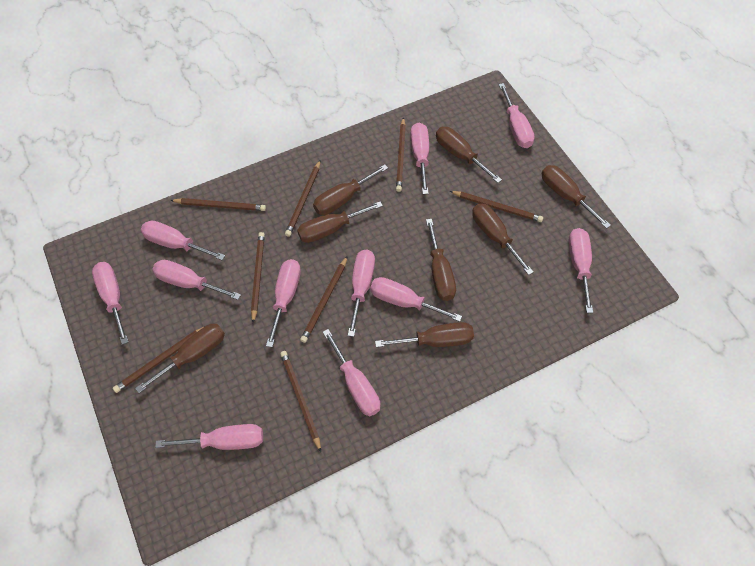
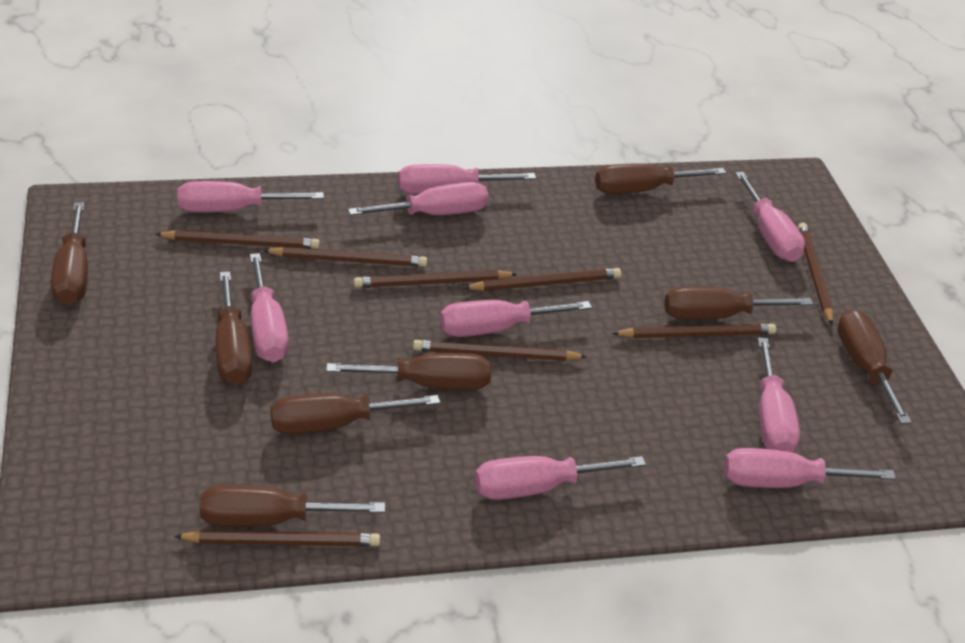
pink screwdriver: 11 -> 9

